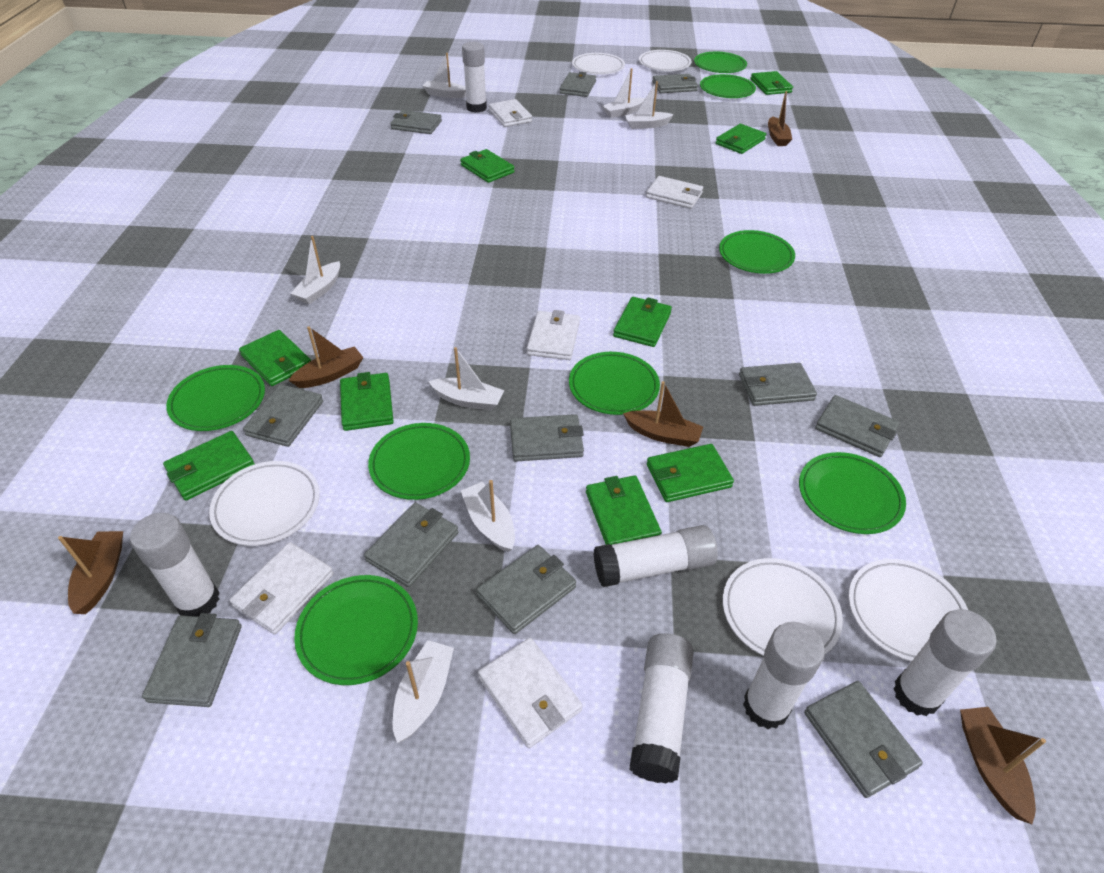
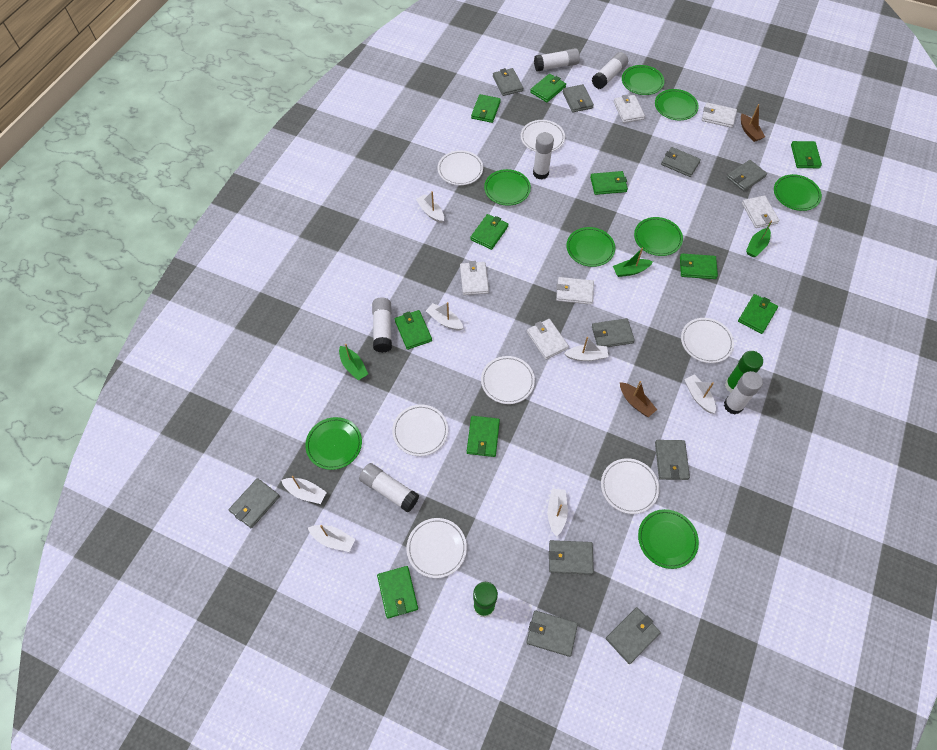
brown boat: 5 -> 2
green boat: 0 -> 3
green glue stick: 0 -> 2
green wallet: 9 -> 10
grey wallet: 11 -> 10
white plate: 5 -> 7
white wallet: 5 -> 6

